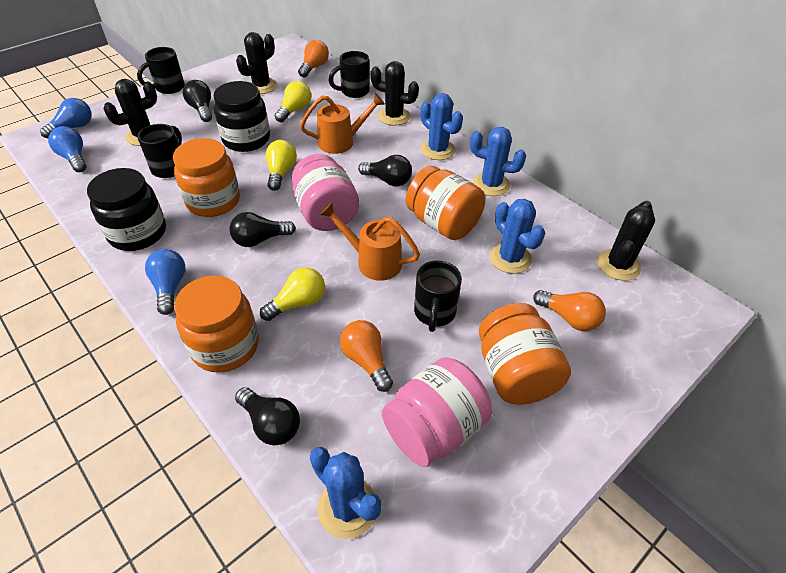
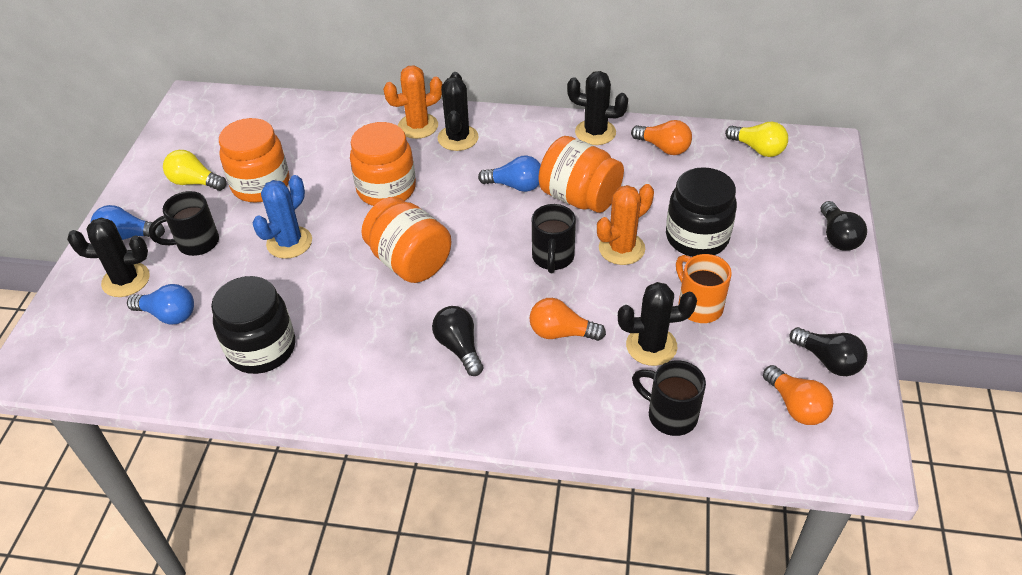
black light bulb: 4 -> 3
black mug: 4 -> 3
blue cactus: 4 -> 1
orange cactus: 0 -> 2
orange mug: 0 -> 1
orange watering can: 2 -> 0
pink jar: 2 -> 0
yellow light bulb: 3 -> 2

